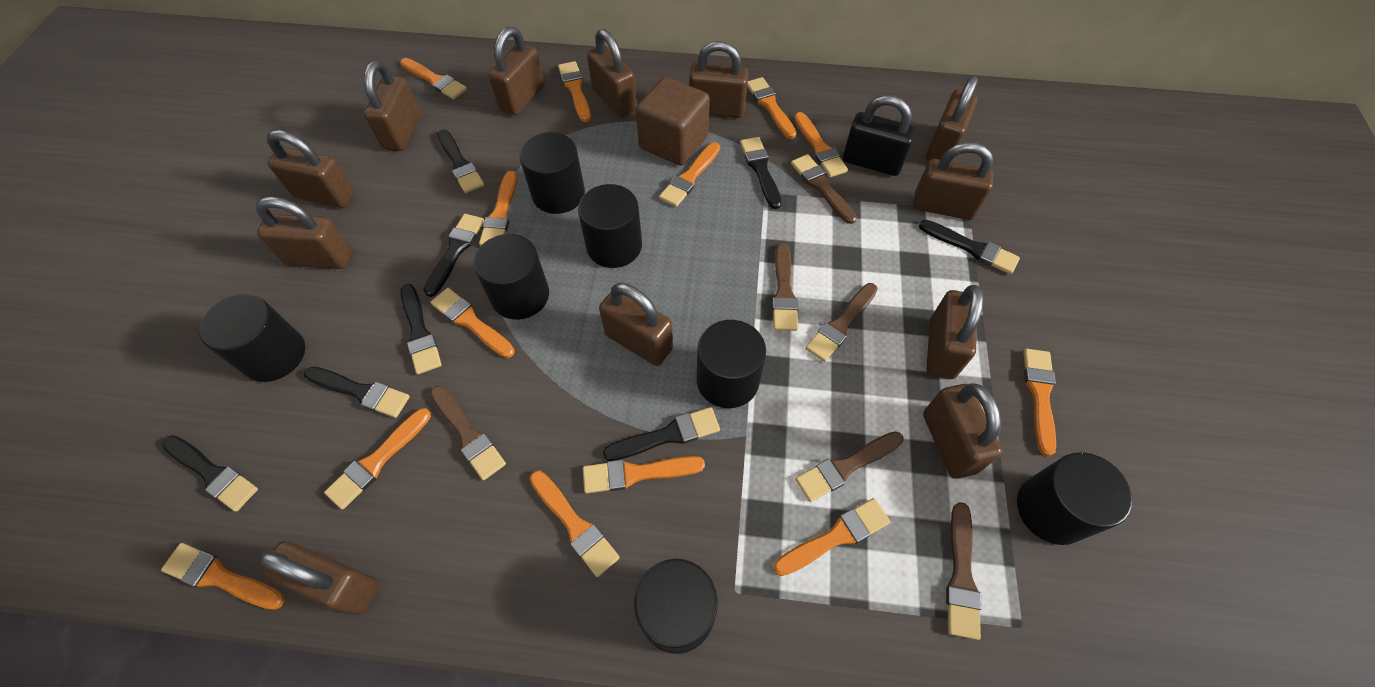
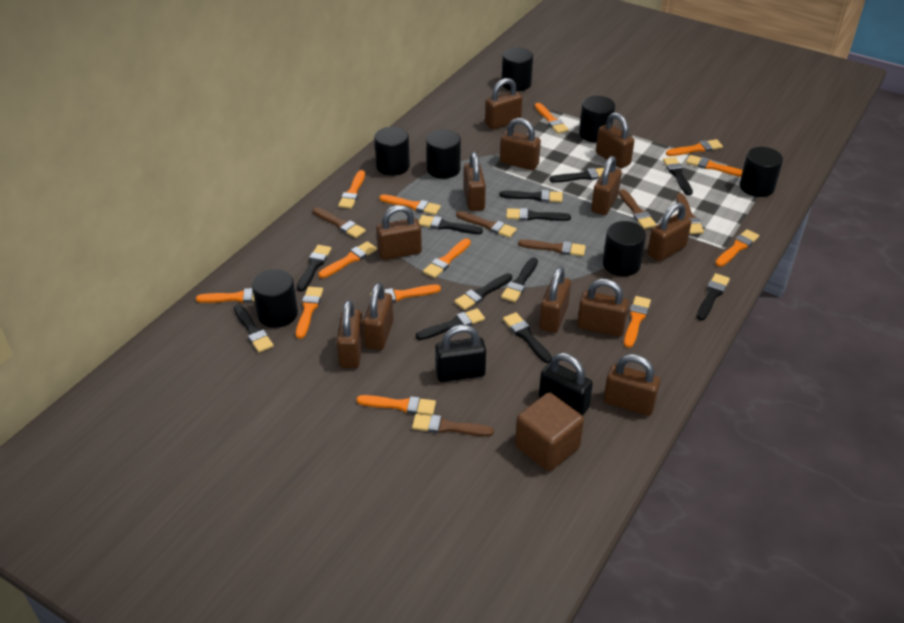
black brush: 8 -> 12
black padlock: 1 -> 2

